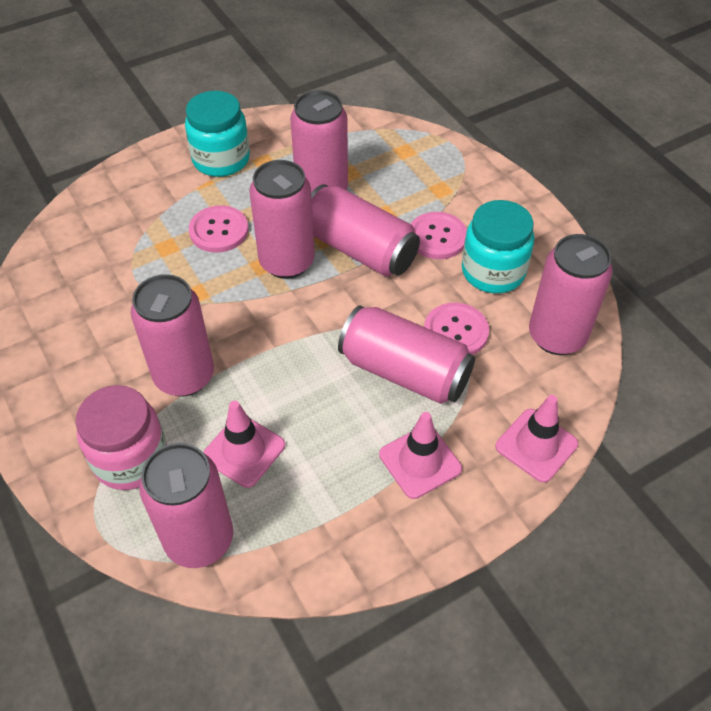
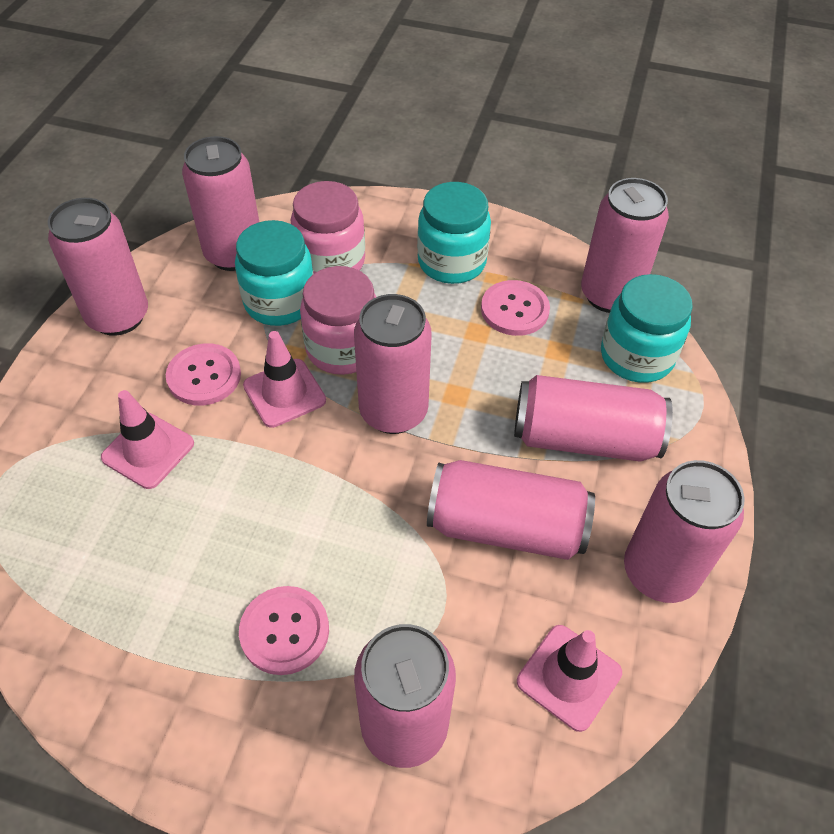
pink can: 7 -> 8
pink jar: 1 -> 2
turquoise jar: 2 -> 3

